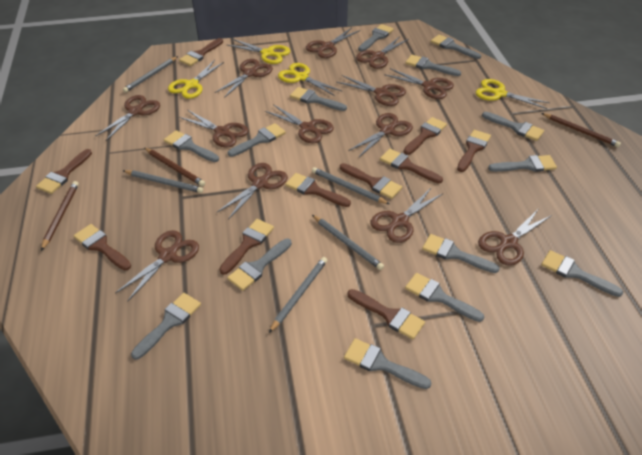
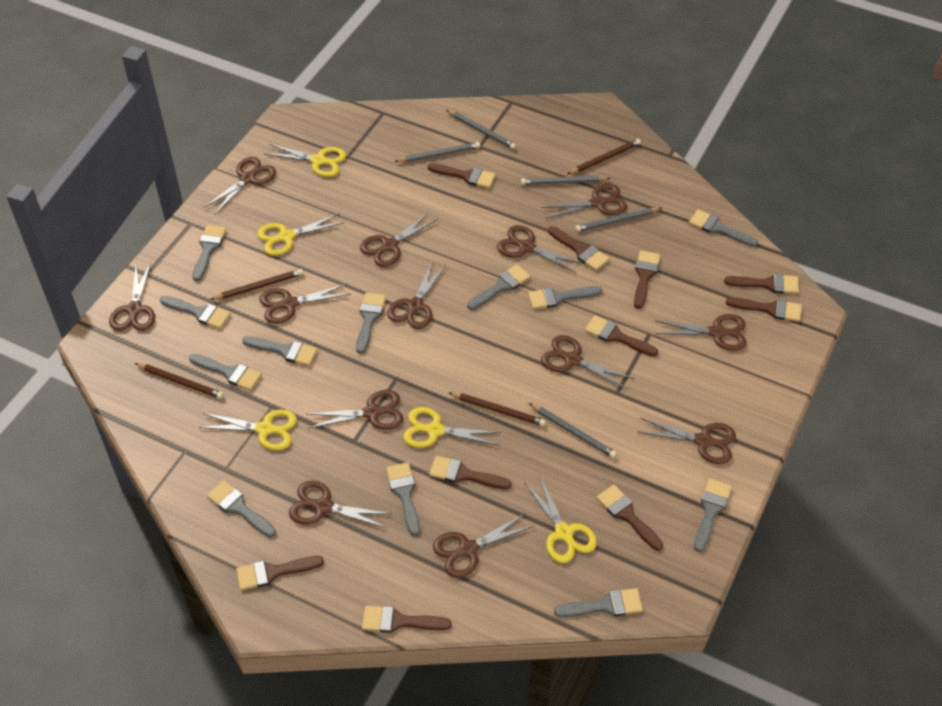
brown pencil: 3 -> 4
grey brush: 14 -> 12
yellow scissors: 4 -> 5

